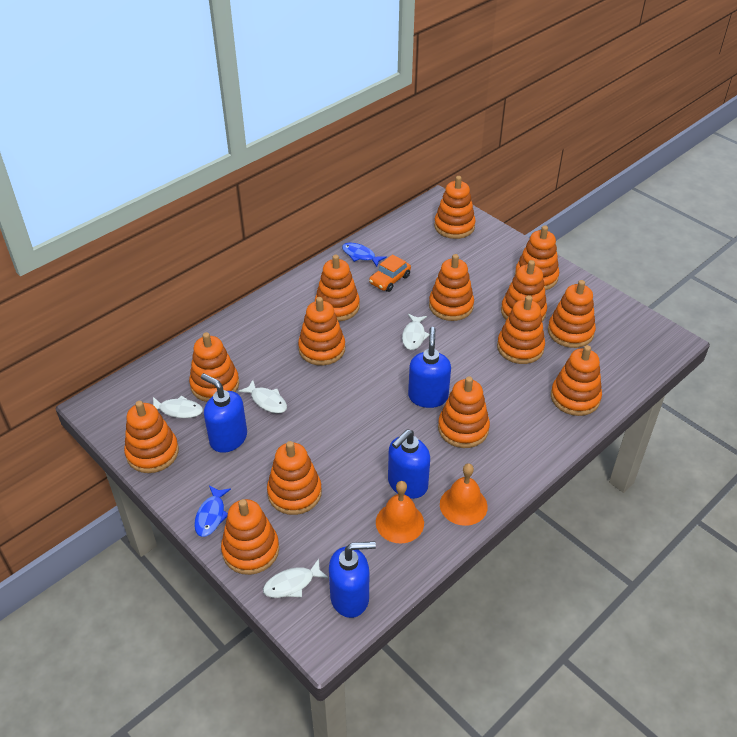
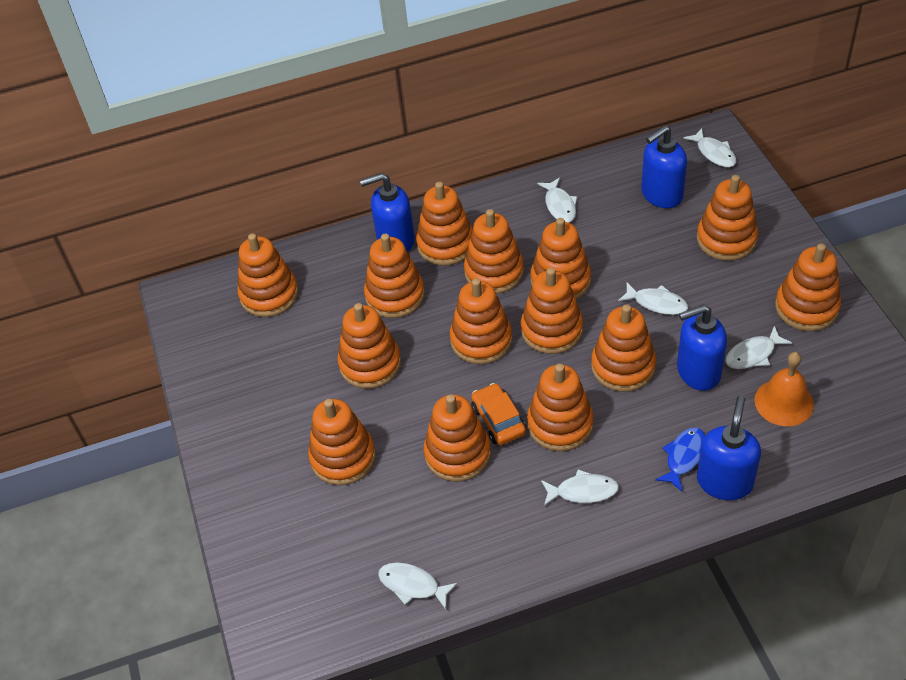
blue fish: 2 -> 1
orange bell: 2 -> 1
white fish: 4 -> 6

